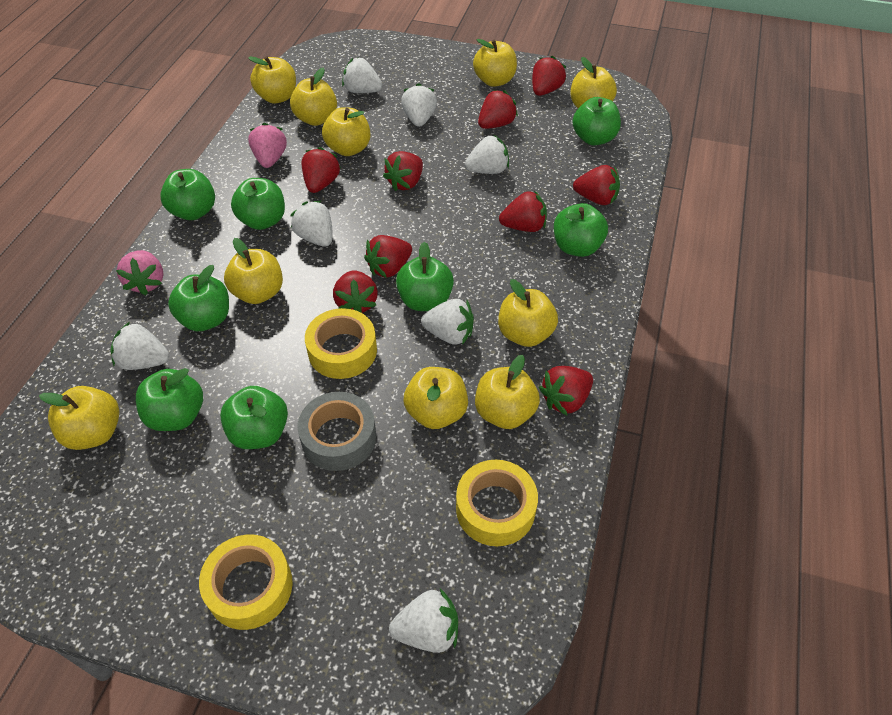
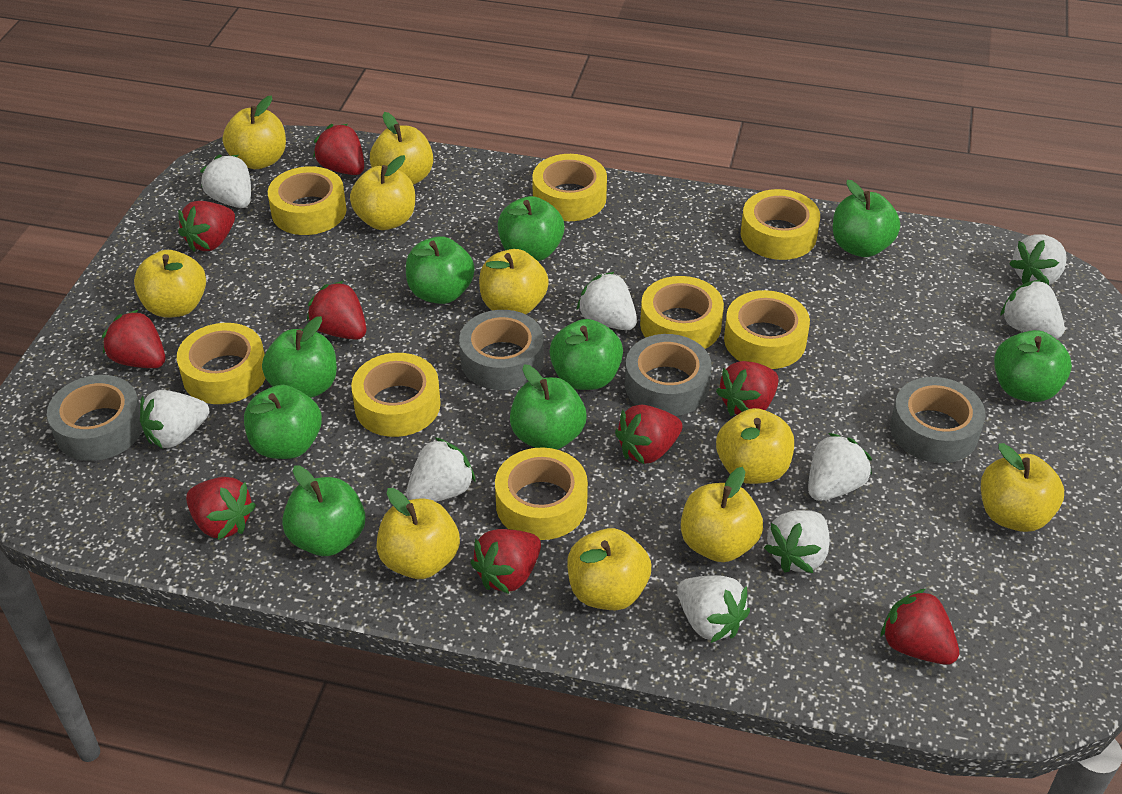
green apple: 8 -> 9
grey tape: 1 -> 4
pink strawberry: 2 -> 0
white strawberry: 7 -> 9
yellow tape: 3 -> 8

